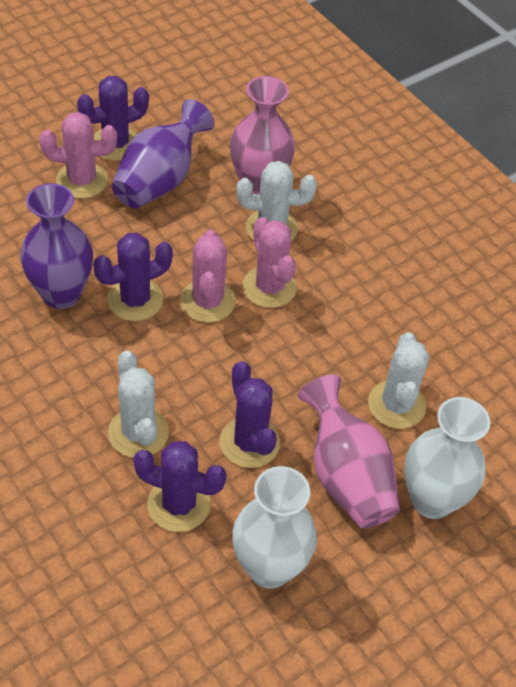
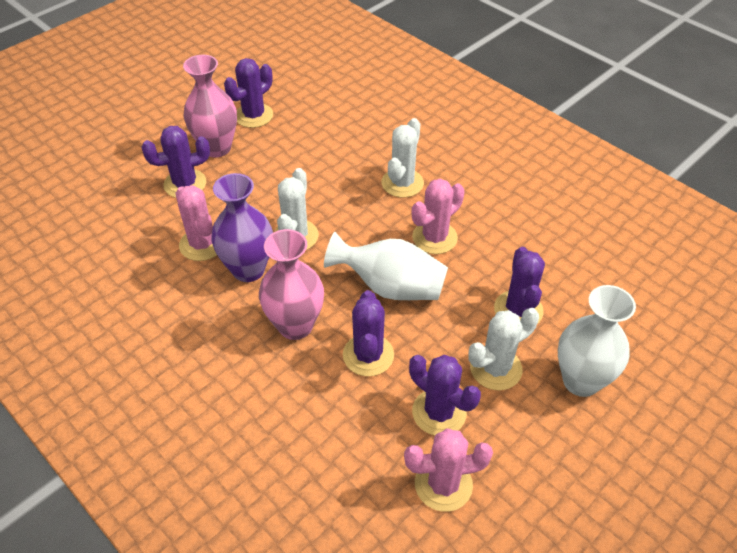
purple cactus: 4 -> 5
purple vase: 2 -> 1

